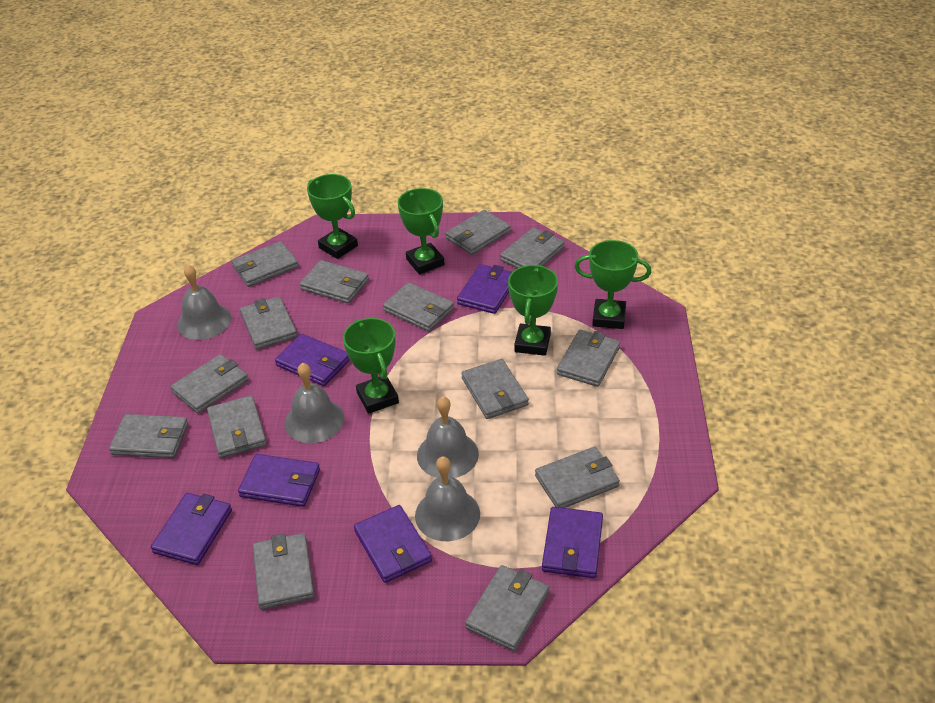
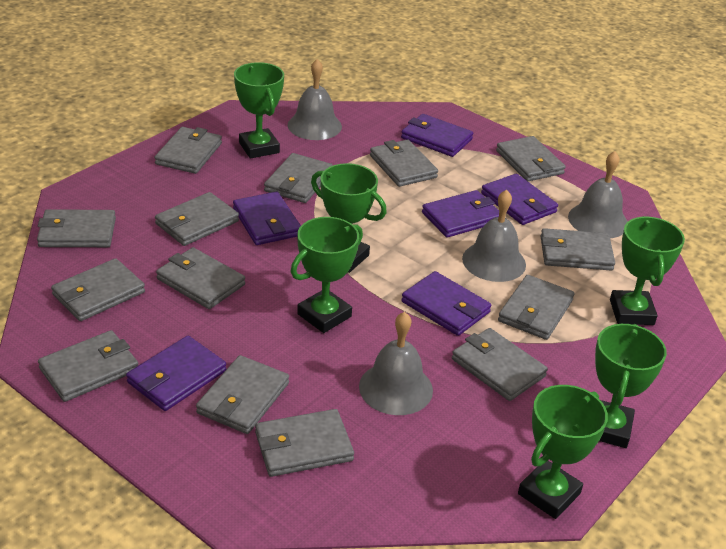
green trophy: 5 -> 6

